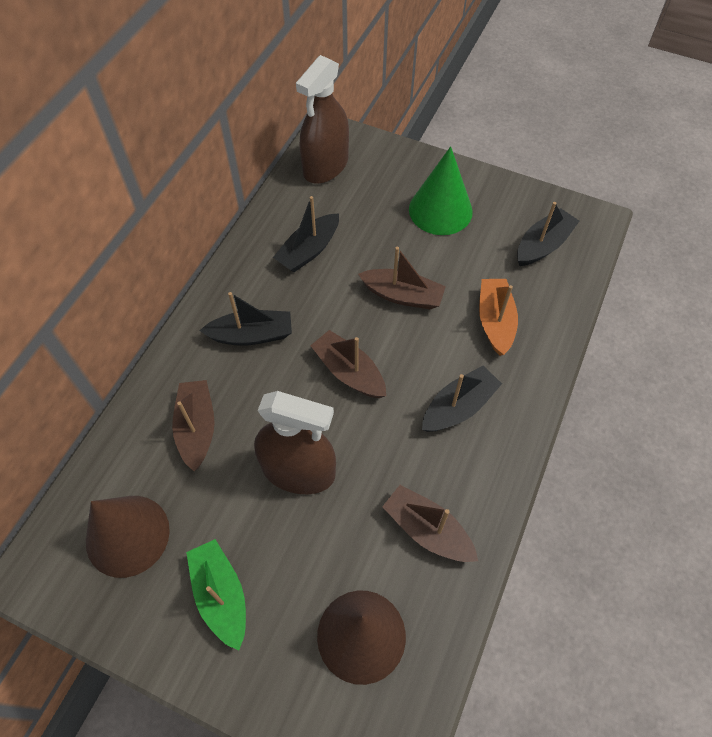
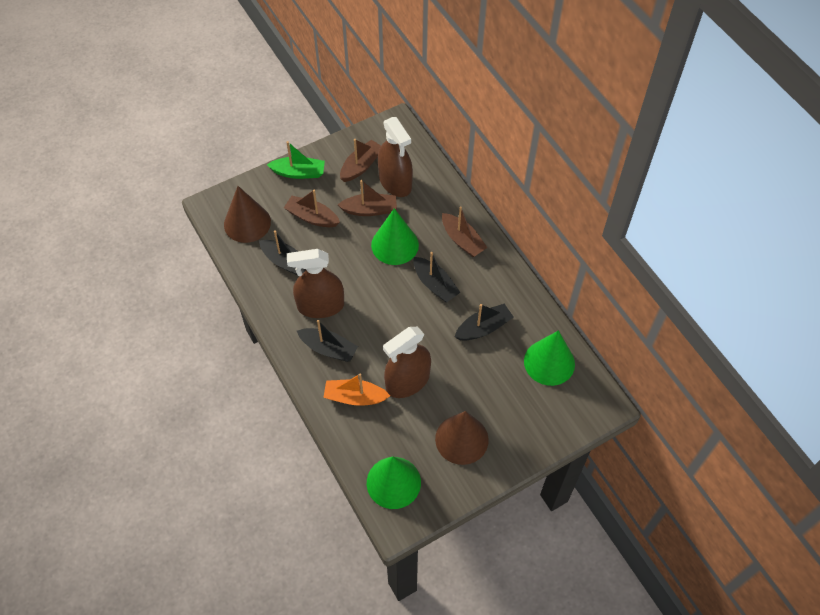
brown spray bottle: 2 -> 3
green cone: 1 -> 3

